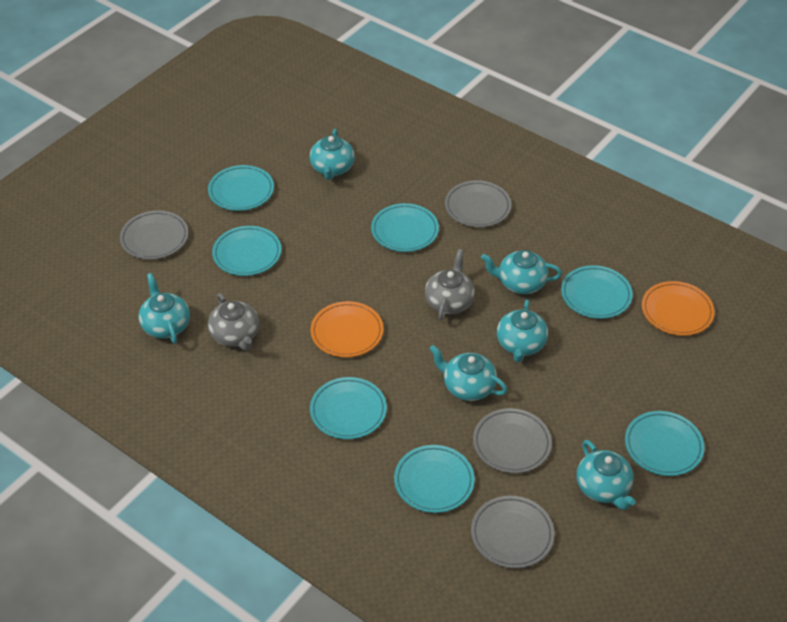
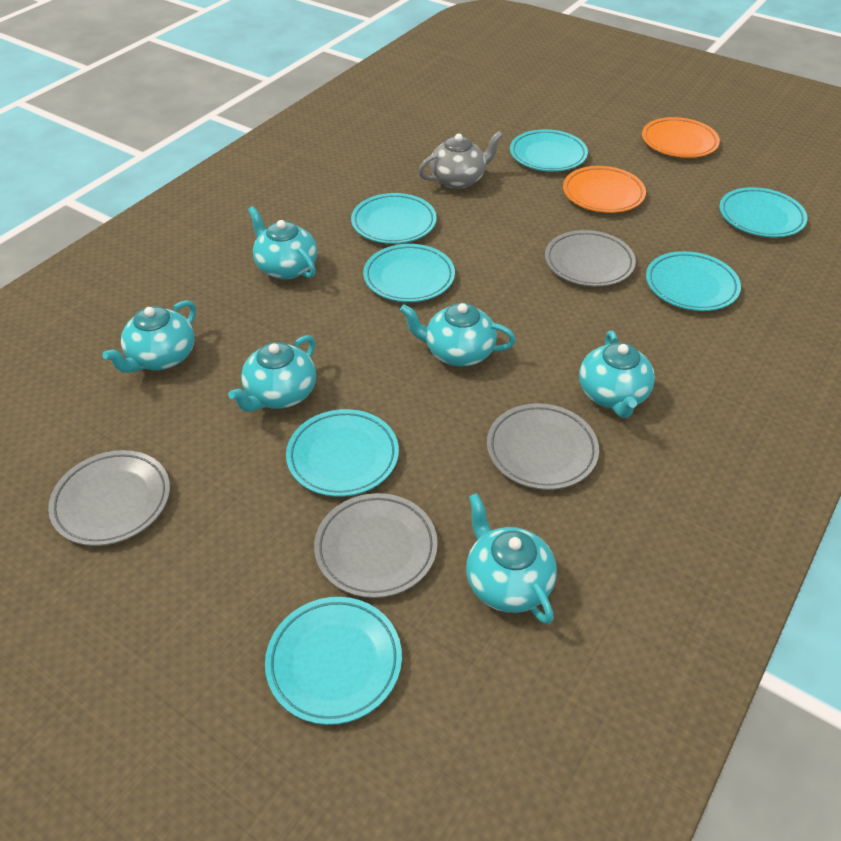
grey teapot: 2 -> 1

